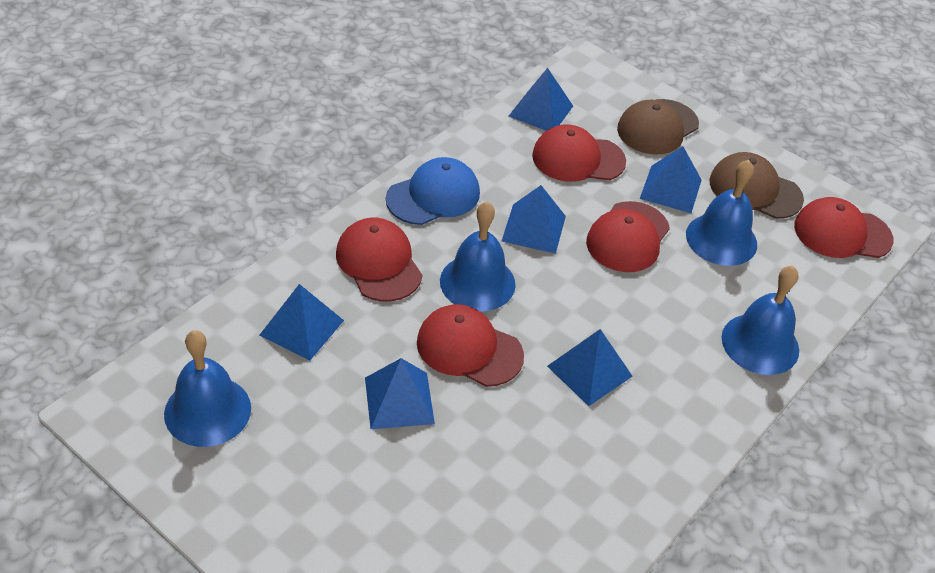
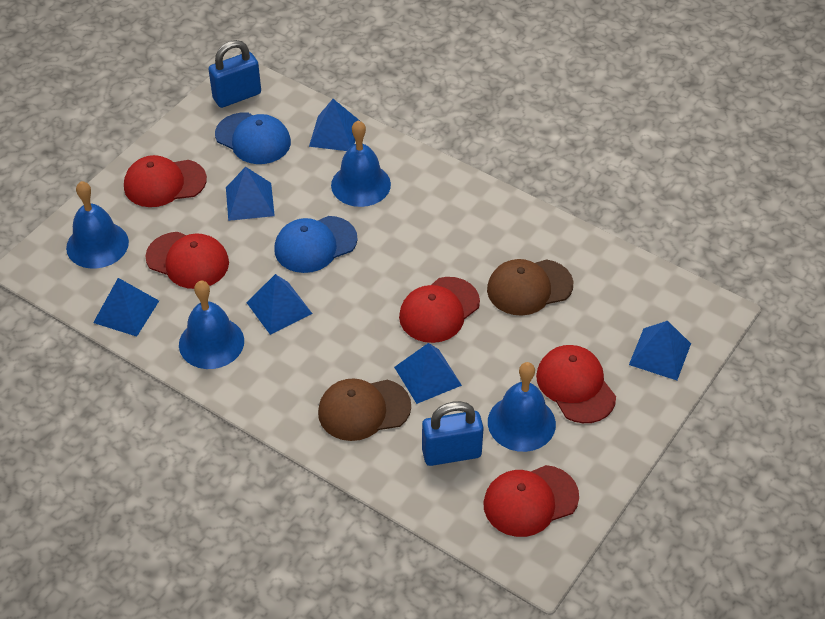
blue cap: 1 -> 2
blue padlock: 0 -> 2

